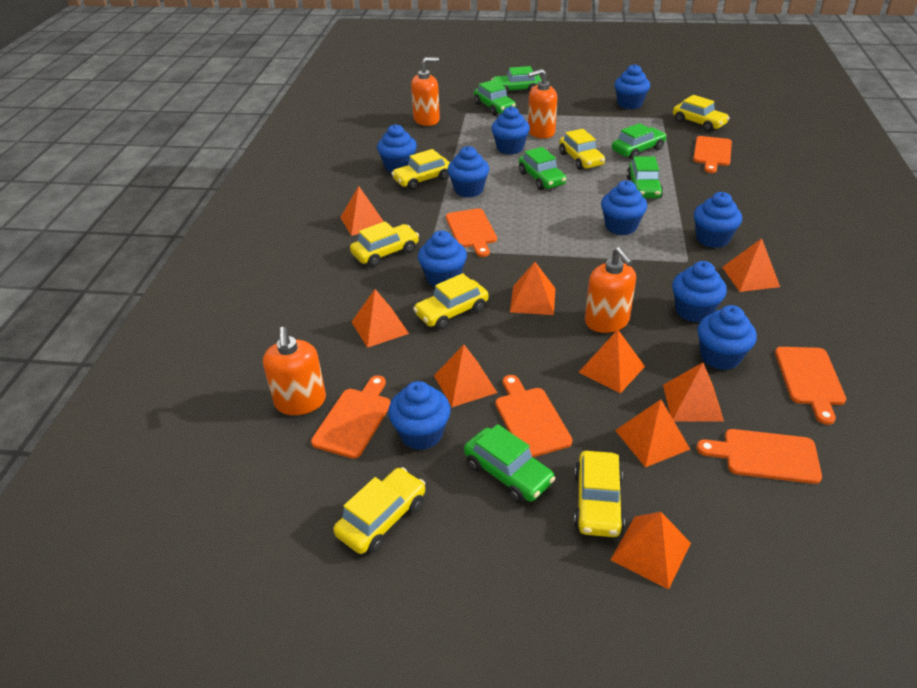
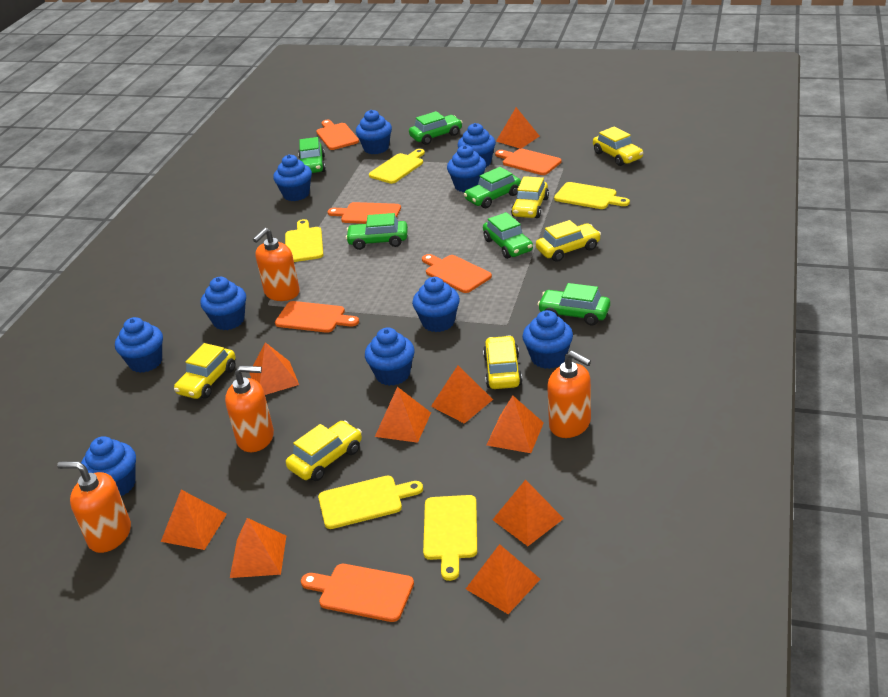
yellow car: 7 -> 6
yellow cutting board: 0 -> 5

